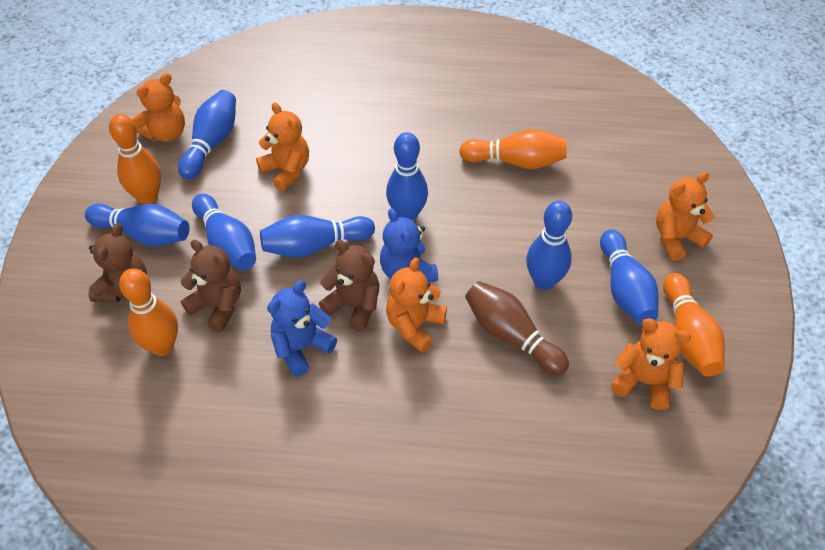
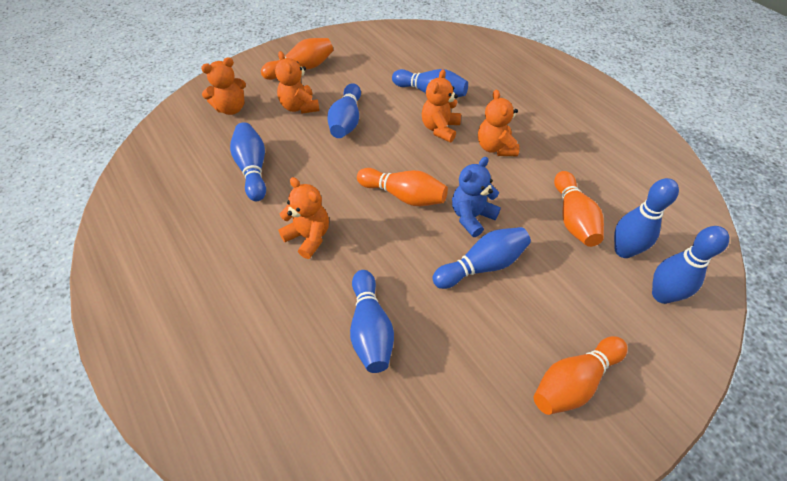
blue teddy bear: 2 -> 1
brown bowling pin: 1 -> 0
brown teddy bear: 3 -> 0

